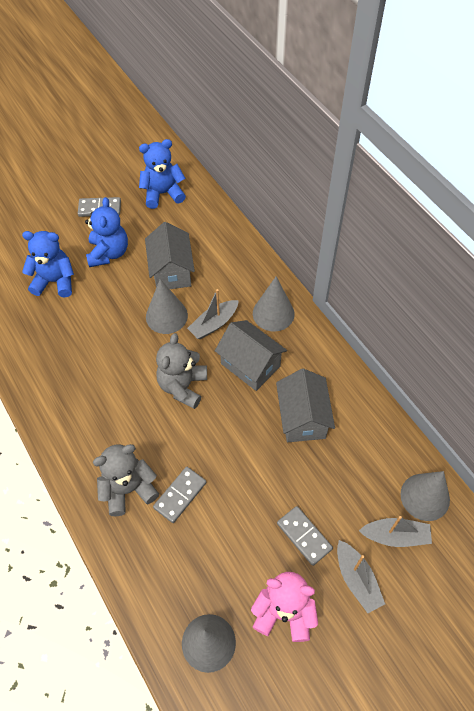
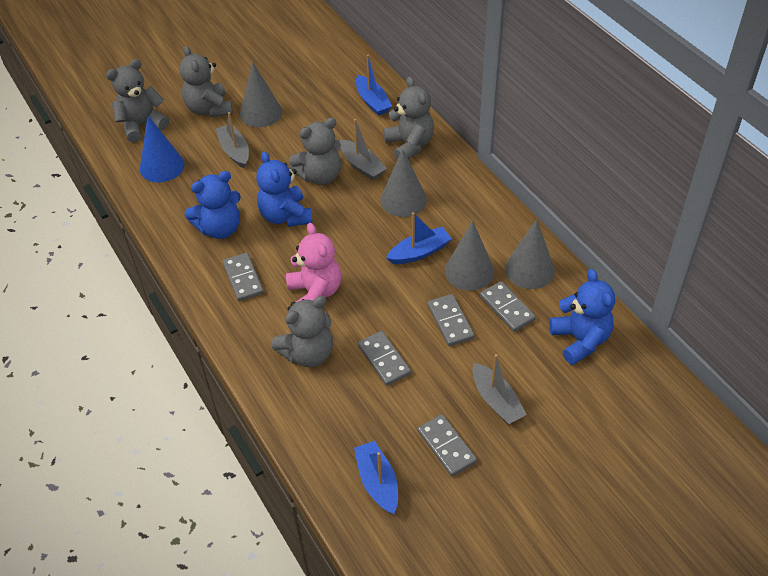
blue boat: 0 -> 3
blue cone: 0 -> 1
grey domino: 3 -> 5
grey house: 3 -> 0
grey teddy bear: 2 -> 5

